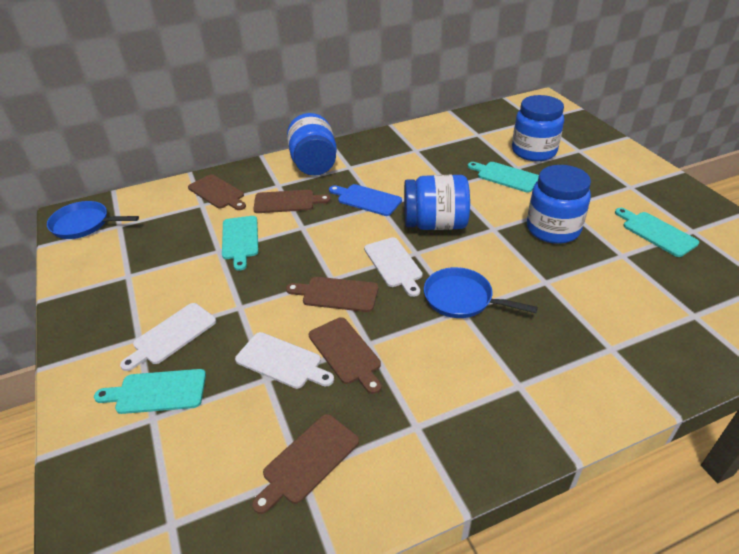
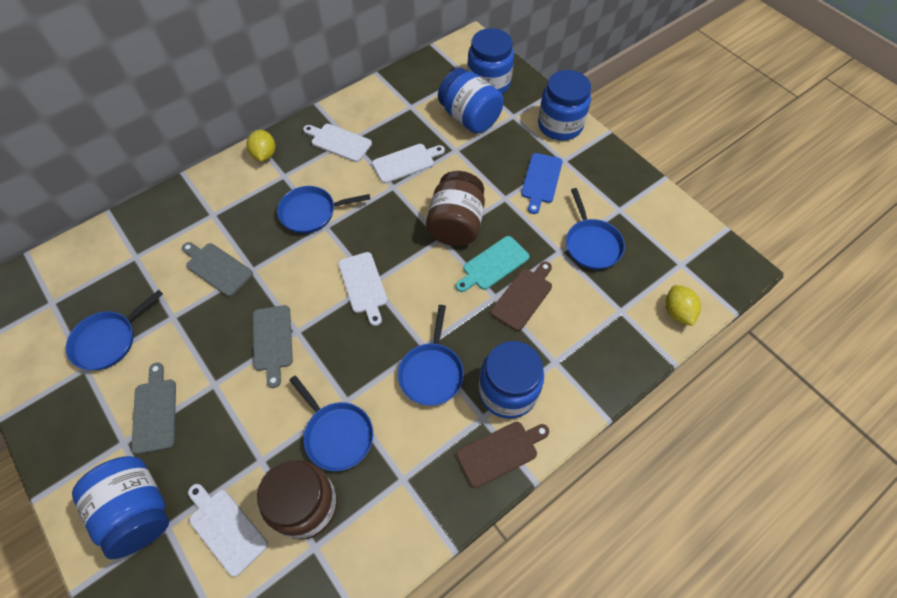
blue jar: 4 -> 5
blue pan: 2 -> 5
brown cutting board: 5 -> 2
brown jar: 0 -> 2
grey cutting board: 0 -> 3
turquoise cutting board: 4 -> 1
white cutting board: 3 -> 4
yellow lemon: 0 -> 2

